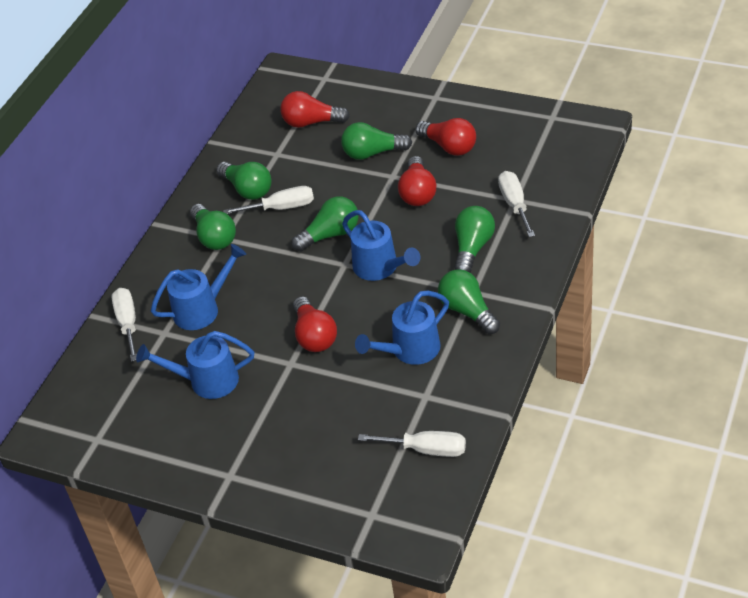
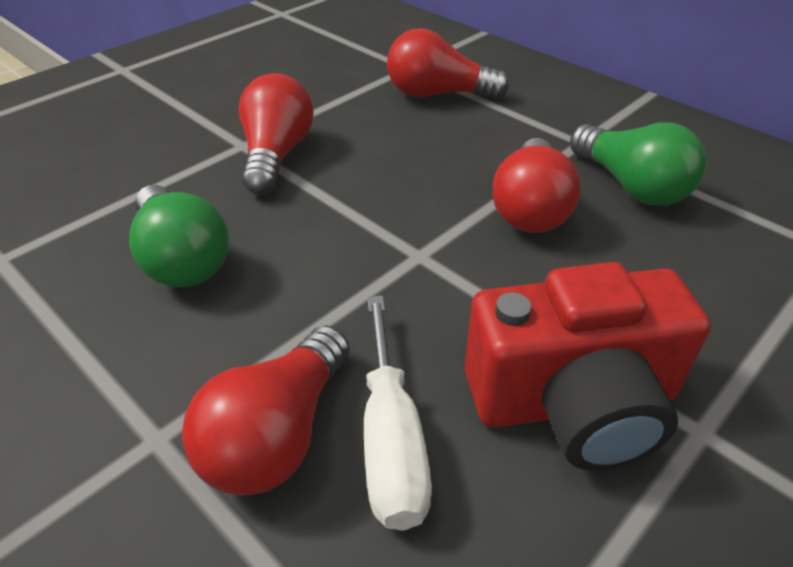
blue watering can: 4 -> 0
green light bulb: 6 -> 2
red camera: 0 -> 1
white screwdriver: 4 -> 1

